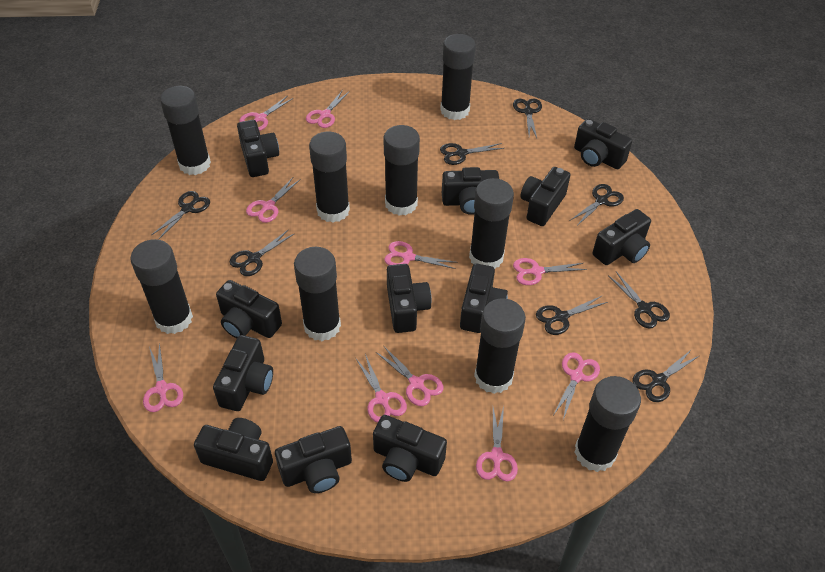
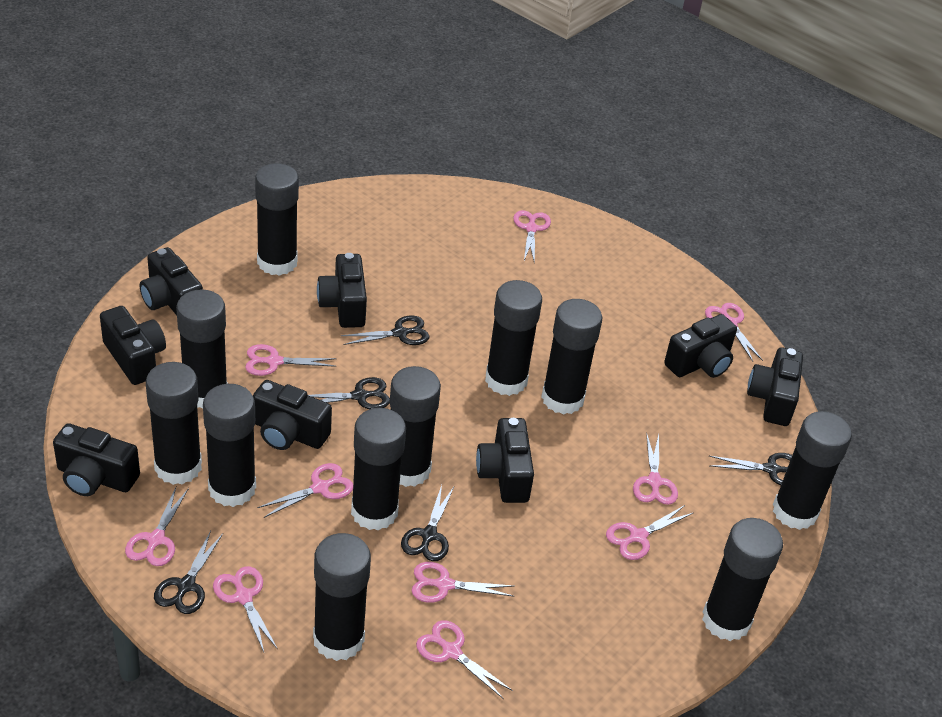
black camera: 12 -> 8
black glue stick: 9 -> 11
black scissors: 8 -> 5

